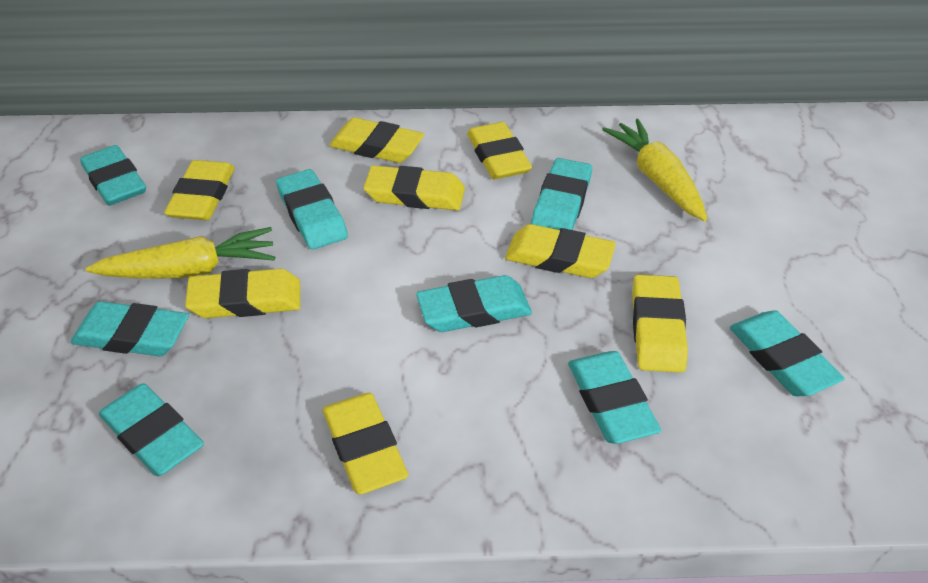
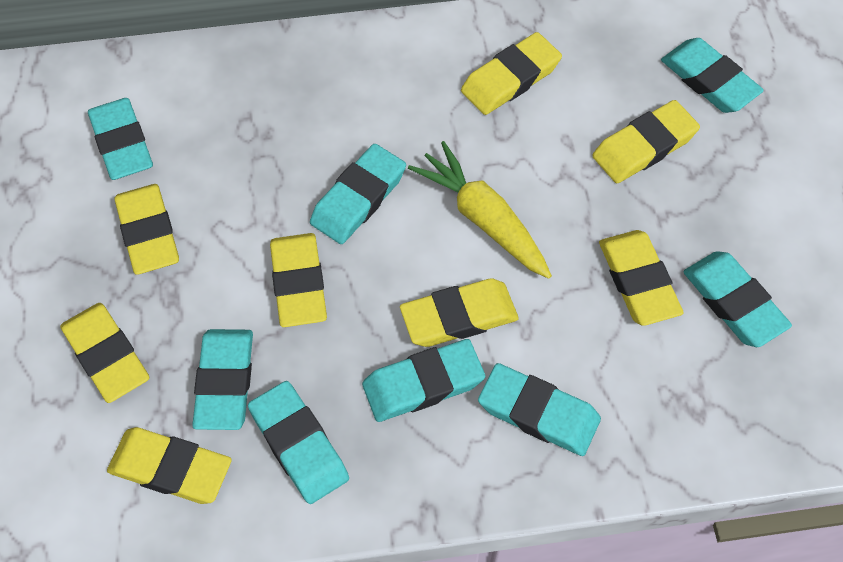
yellow carrot: 2 -> 1

